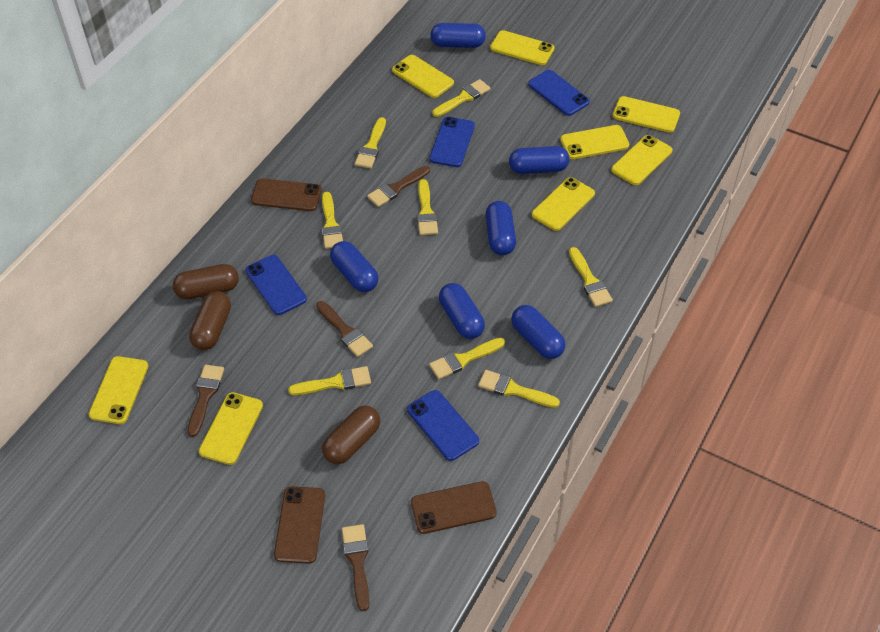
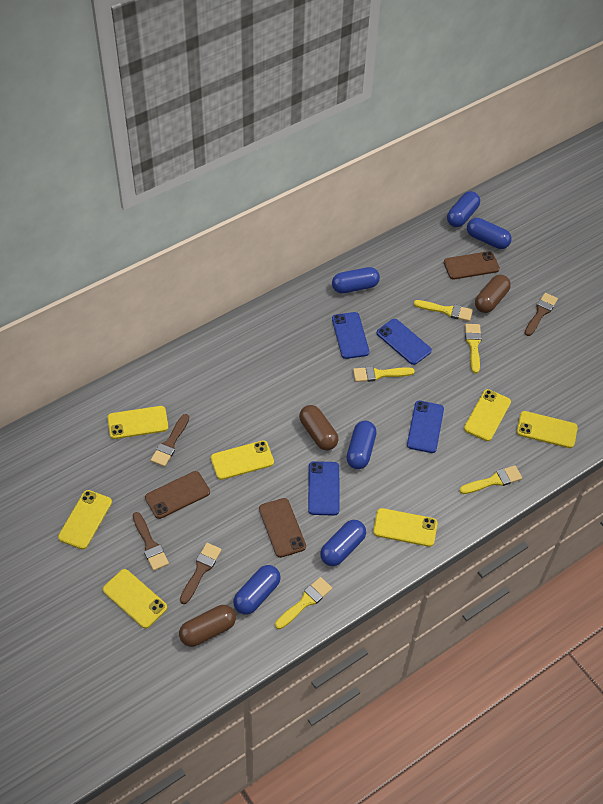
yellow brush: 8 -> 5
yellow phone: 8 -> 7

